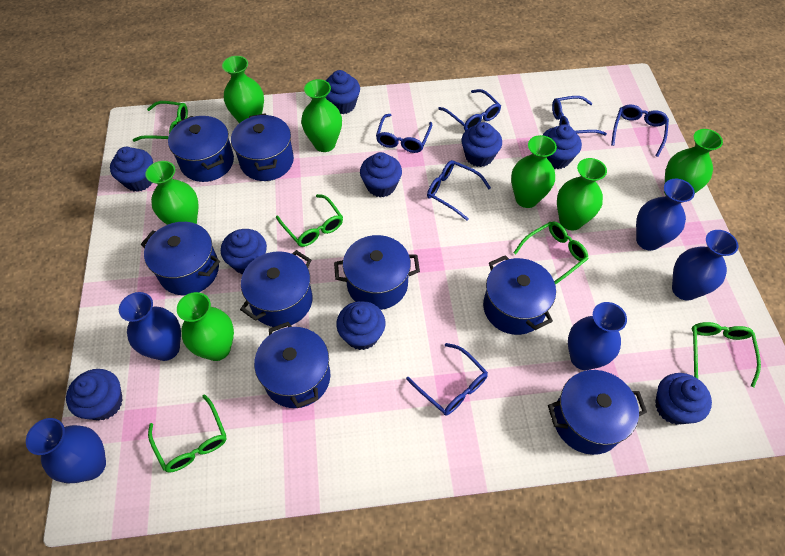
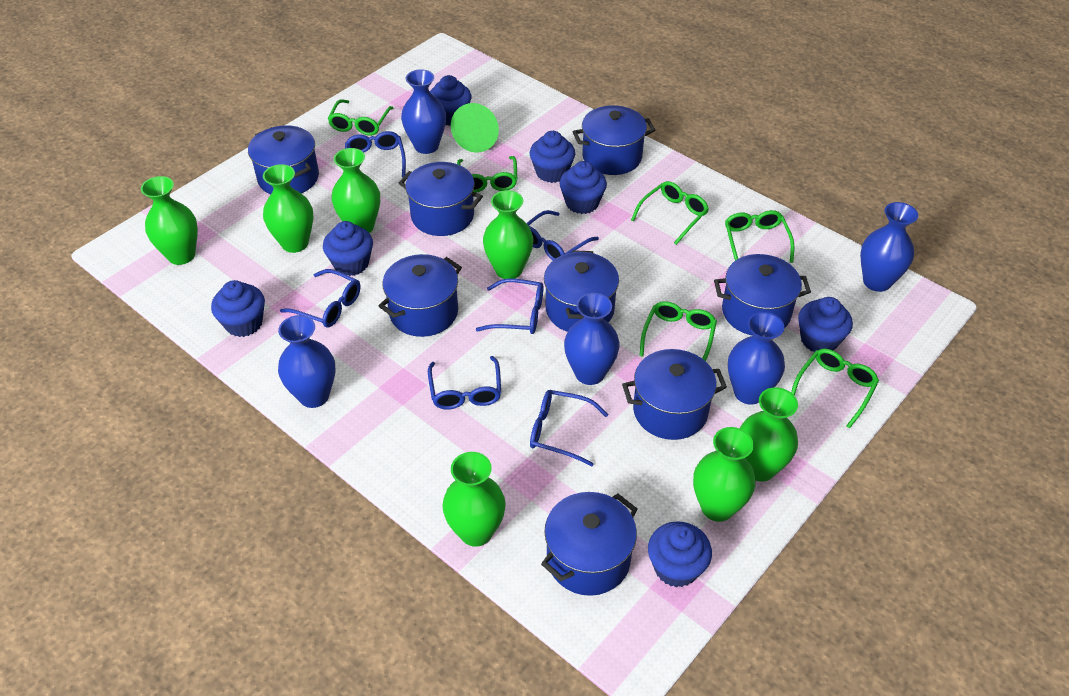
blue cupcake: 9 -> 7
green cone: 0 -> 1
green glasses: 5 -> 6

